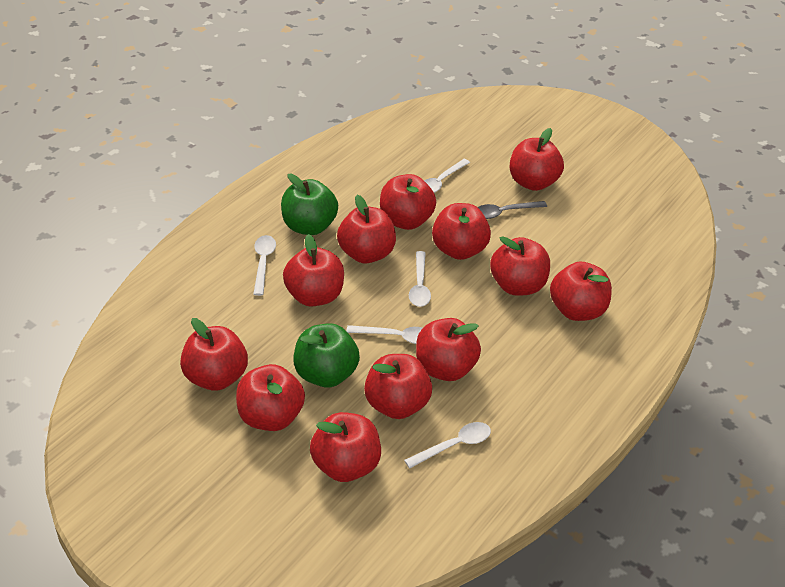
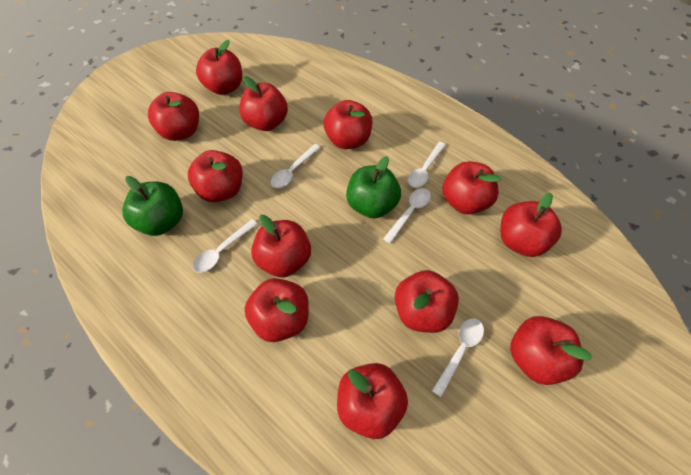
grey spoon: 1 -> 0

